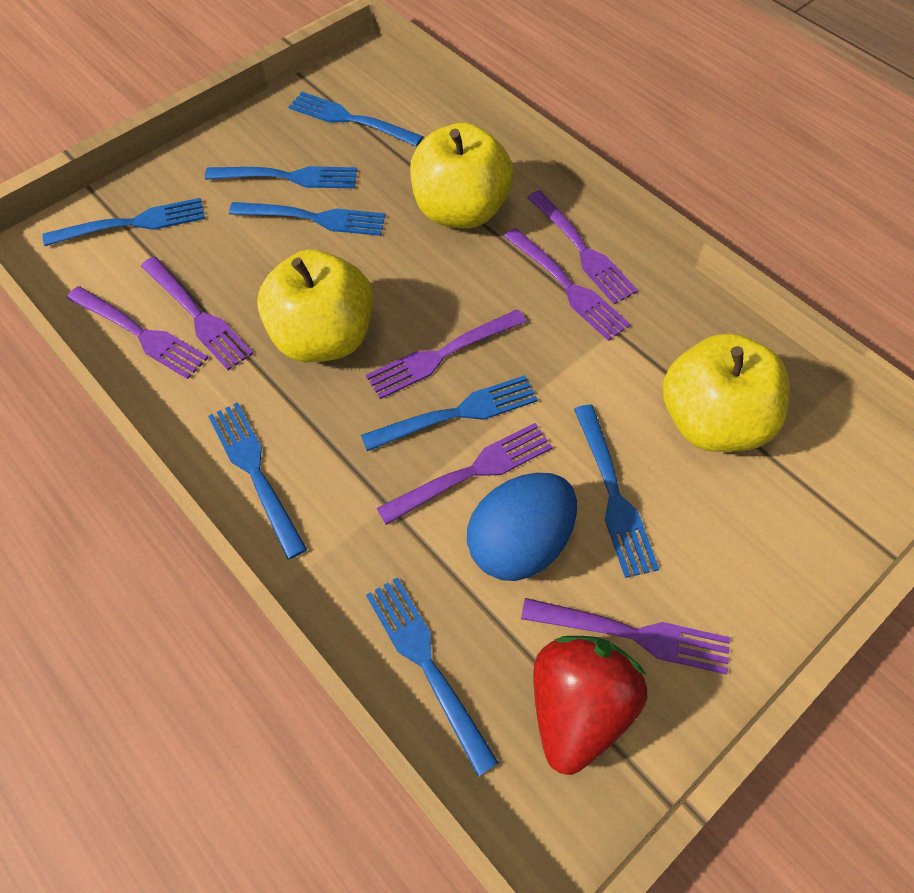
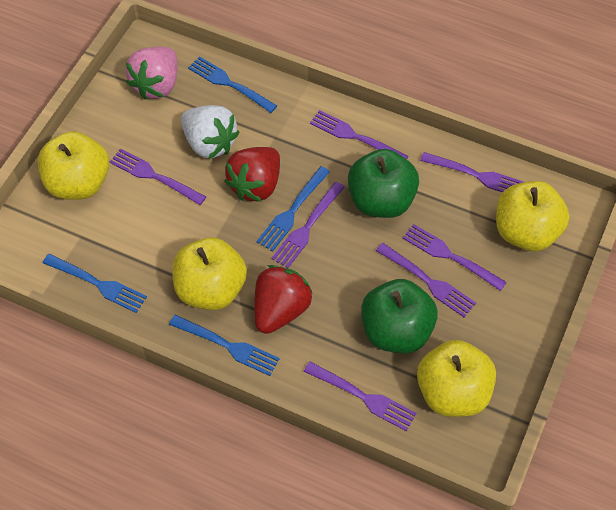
blue egg: 1 -> 0
blue fork: 8 -> 4
green apple: 0 -> 2
pink strawberry: 0 -> 1
red strawberry: 1 -> 2
white strawberry: 0 -> 1
yellow apple: 3 -> 4

